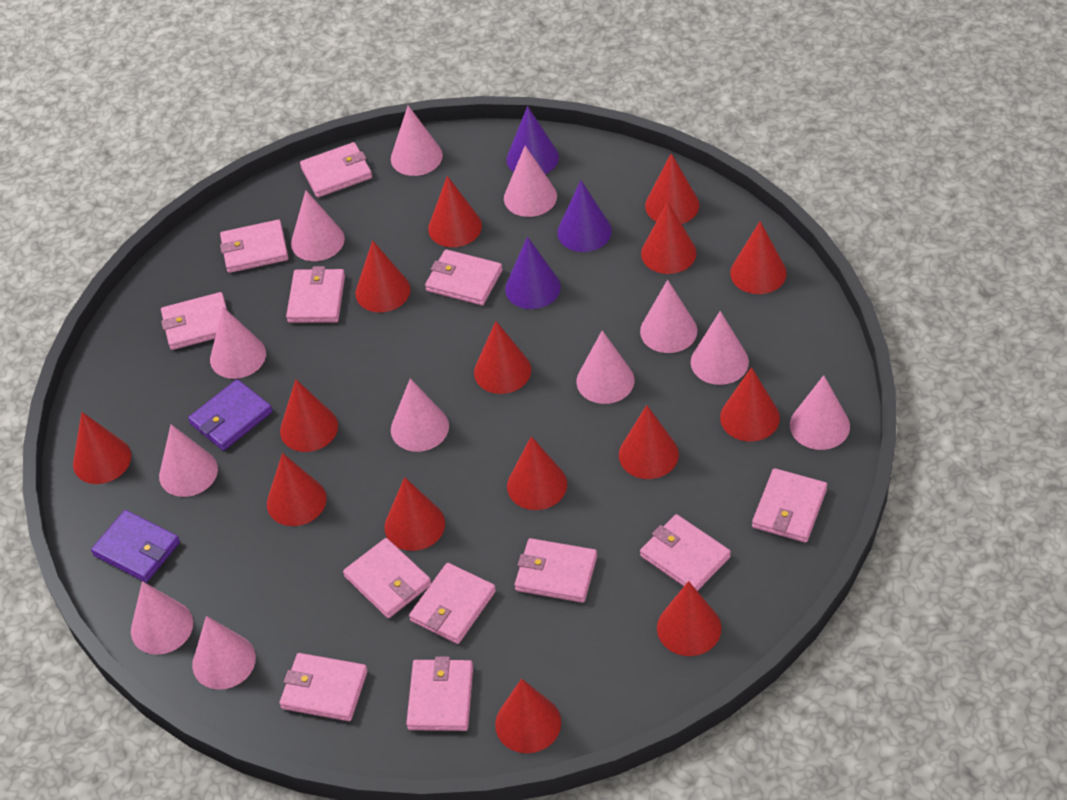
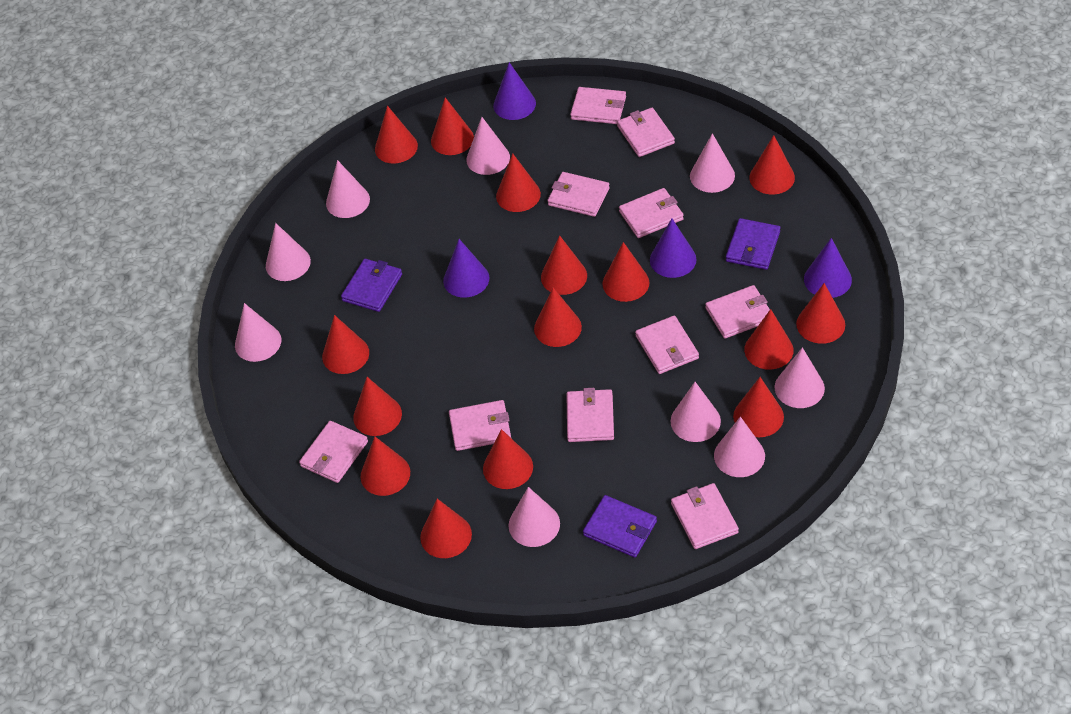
pink cone: 12 -> 9
pink wallet: 12 -> 10
purple cone: 3 -> 4
purple wallet: 2 -> 3

